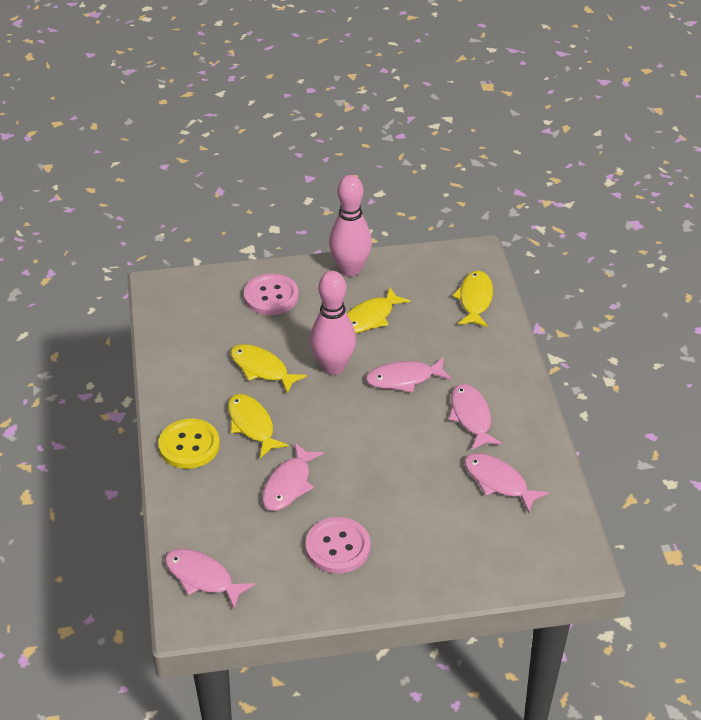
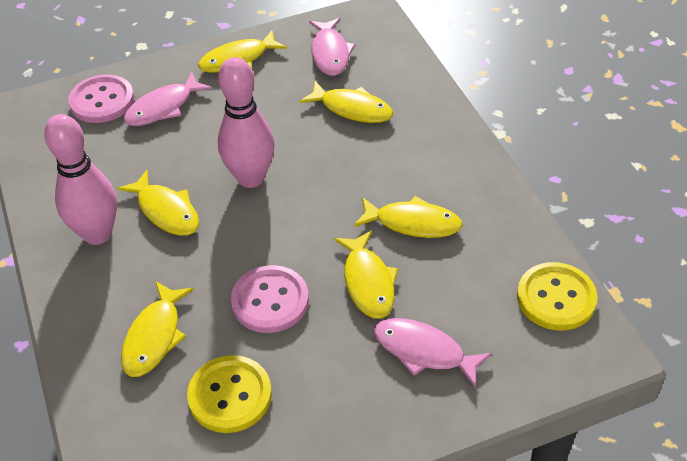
pink fish: 5 -> 3
yellow button: 1 -> 2
yellow fish: 4 -> 6

